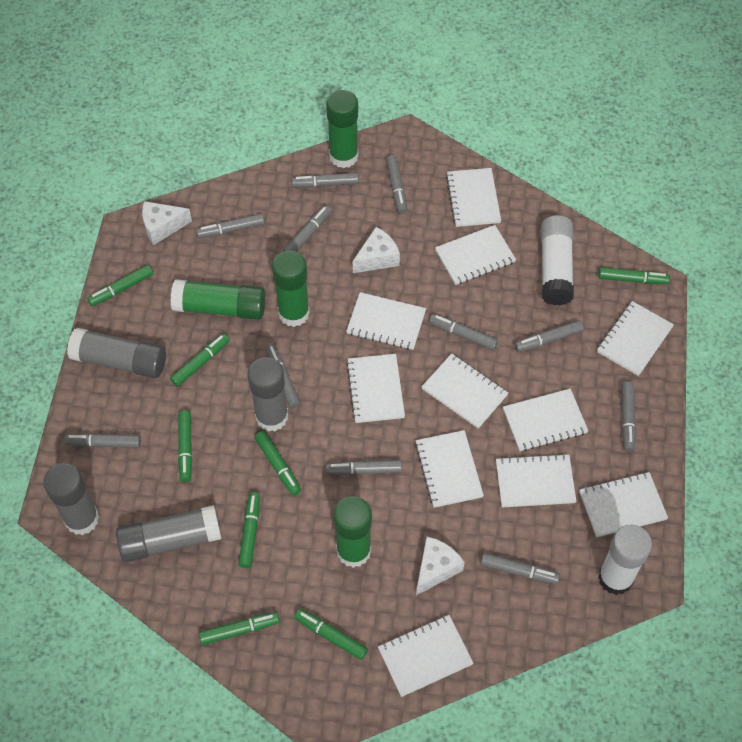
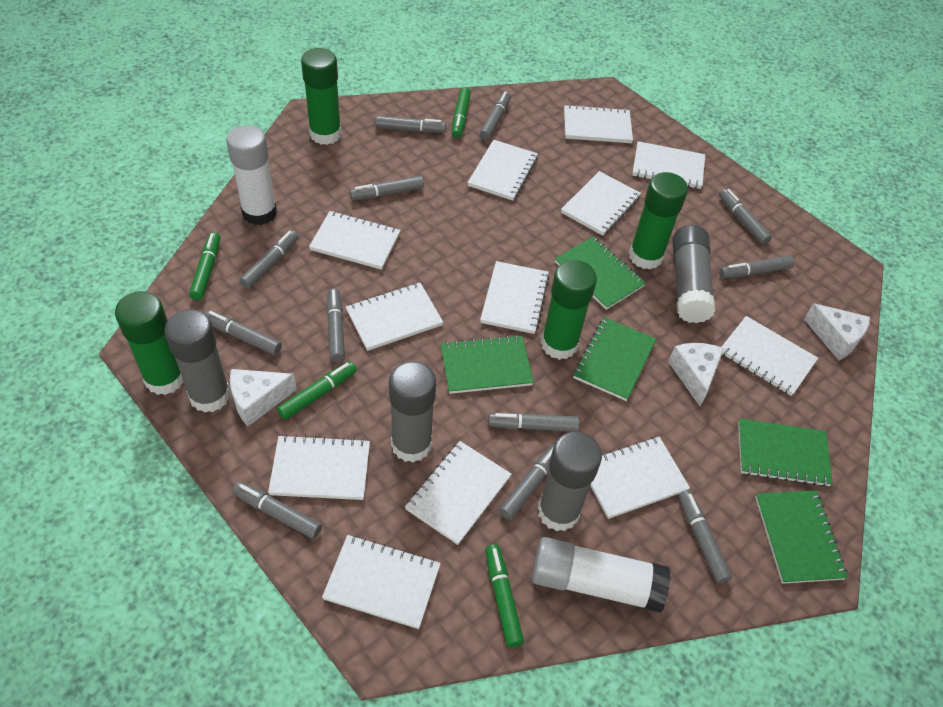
green marker: 8 -> 4
green notebook: 0 -> 5
grey marker: 11 -> 12
white notebook: 11 -> 12

